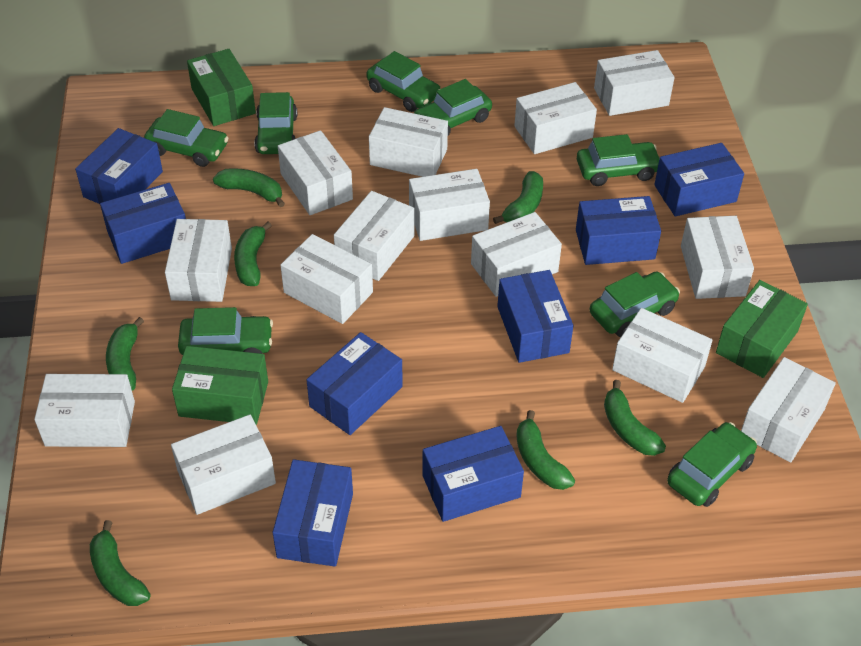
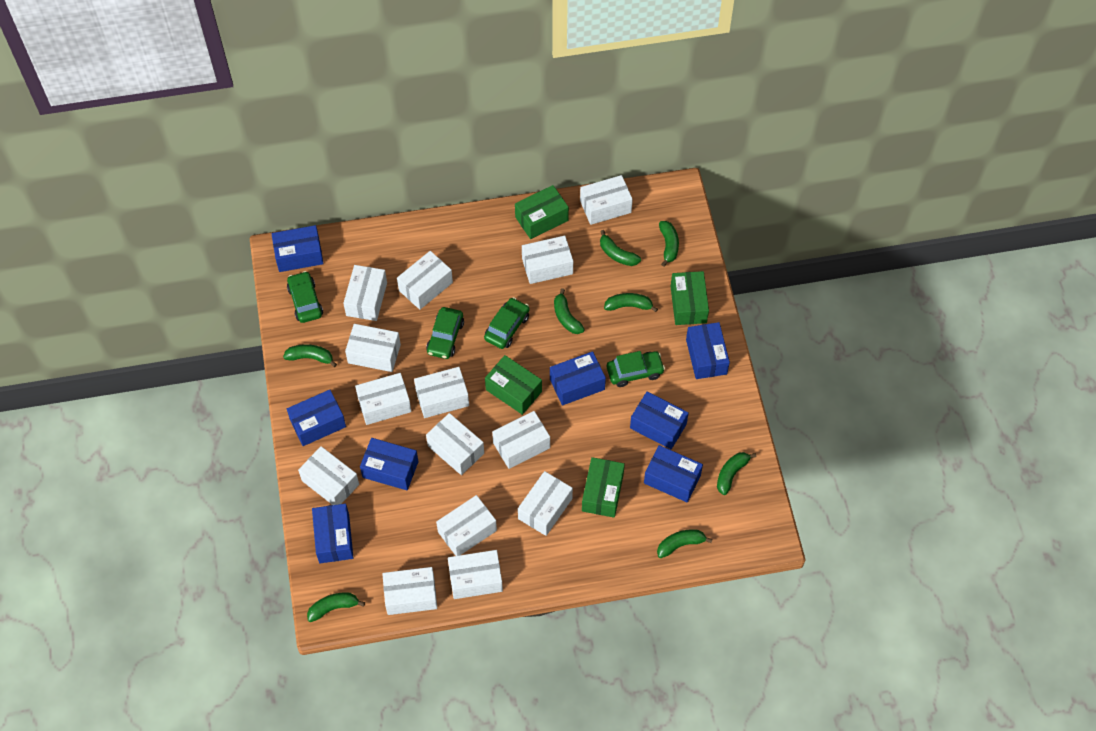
green banana: 7 -> 8
green box: 3 -> 4
green car: 8 -> 4

